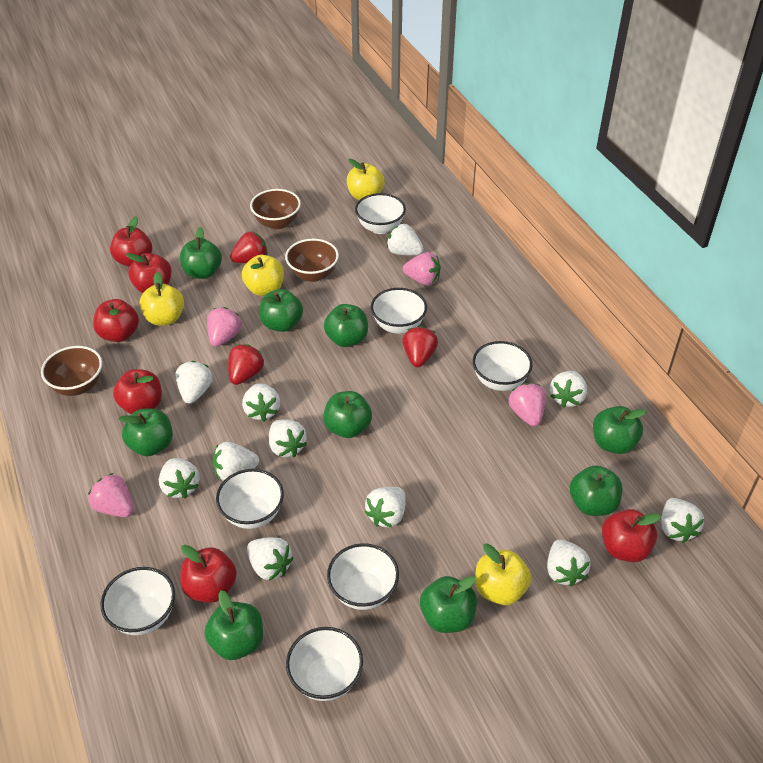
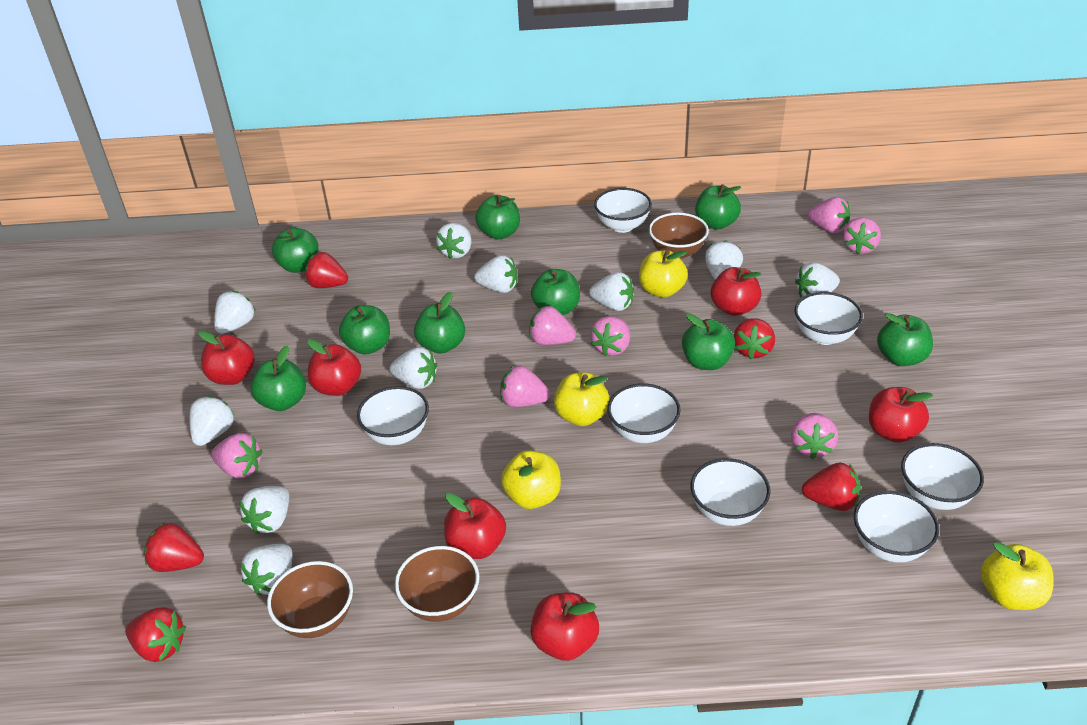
pink strawberry: 4 -> 7
red strawberry: 3 -> 5
white strawberry: 11 -> 10

